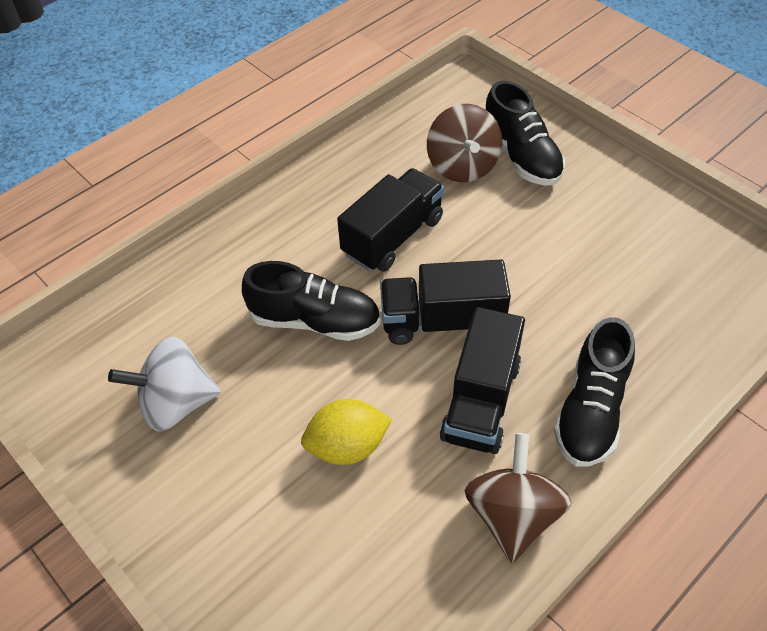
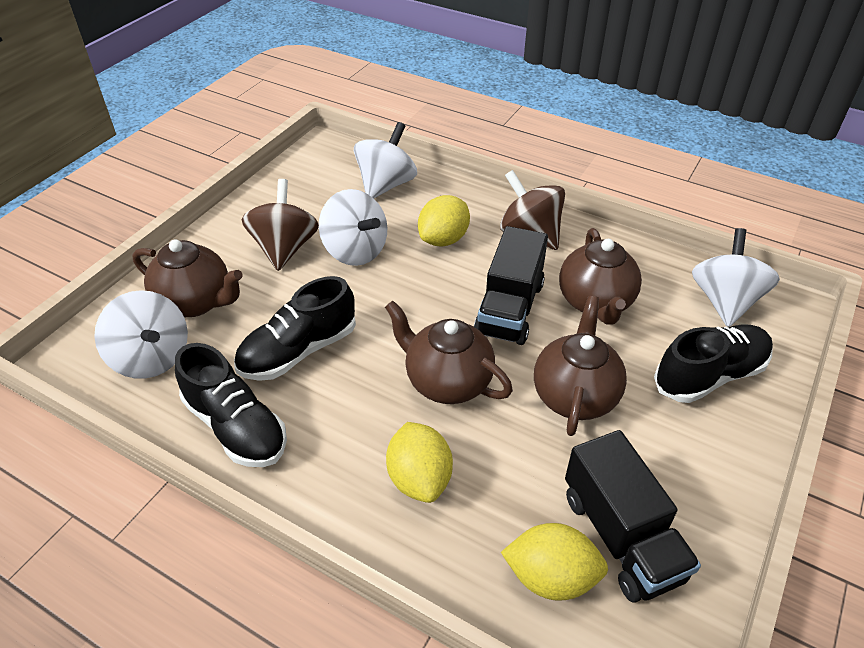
black truck: 3 -> 2
brown teapot: 0 -> 4
white spinning top: 1 -> 4
yellow lemon: 1 -> 3

